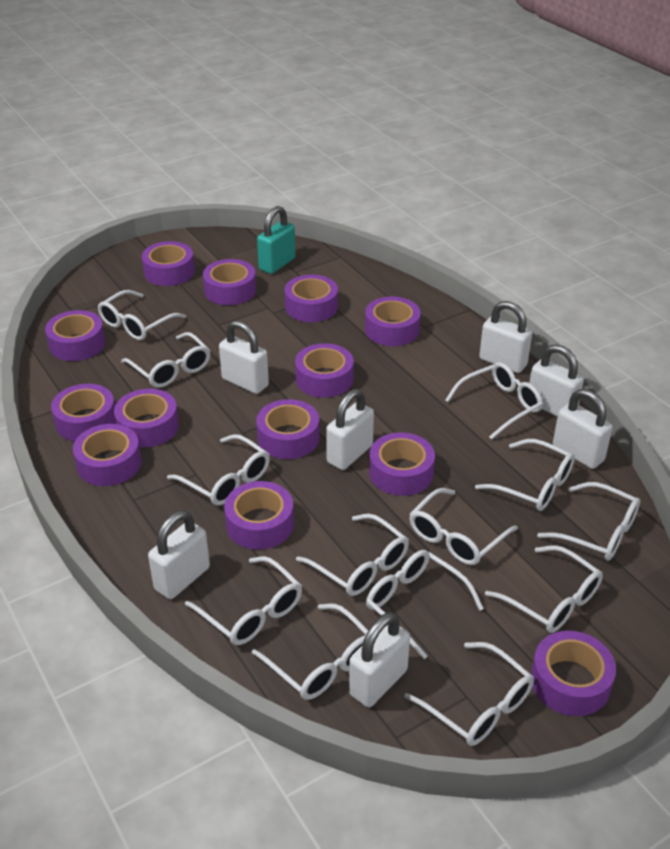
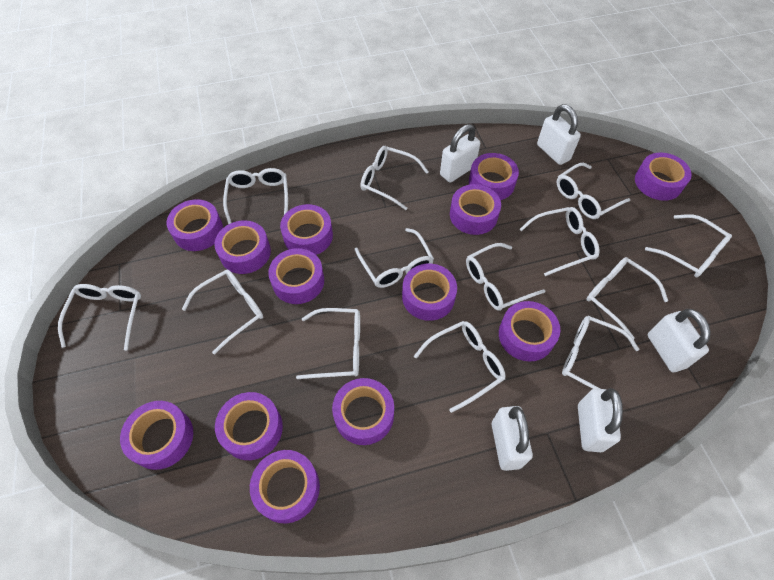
turquoise padlock: 1 -> 0
white padlock: 7 -> 5

